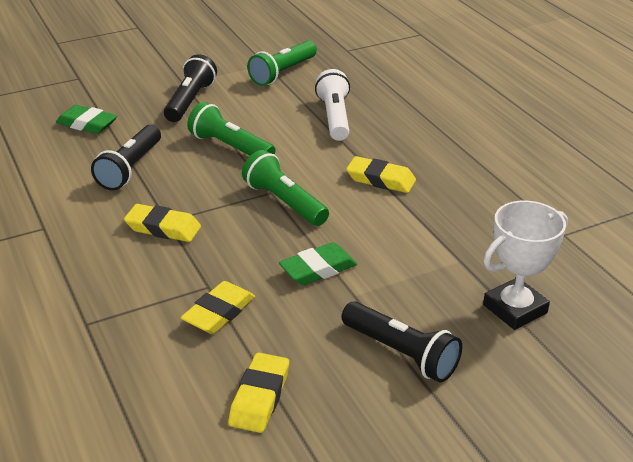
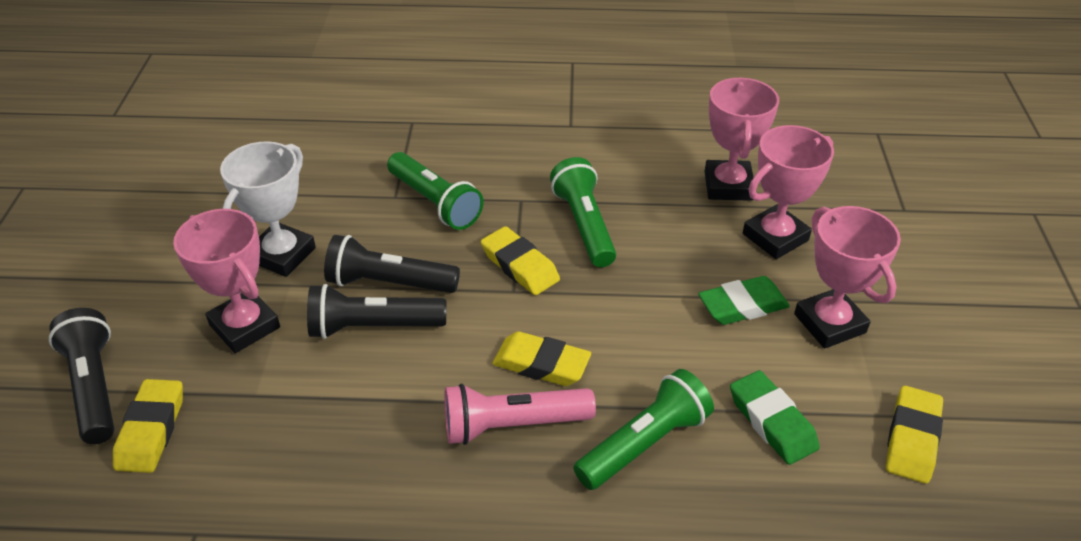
pink flashlight: 0 -> 1
pink trophy: 0 -> 4
white flashlight: 1 -> 0

